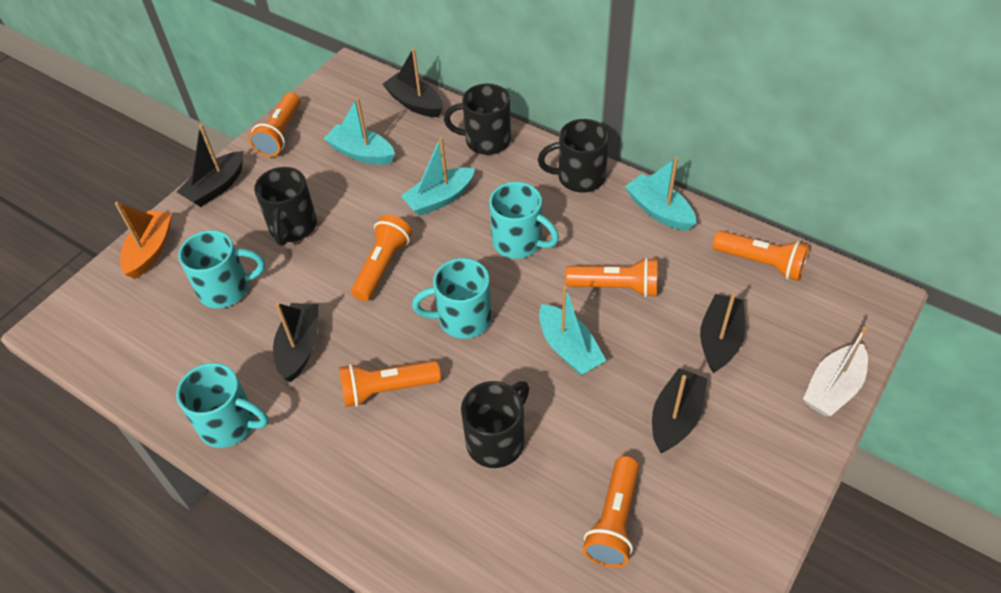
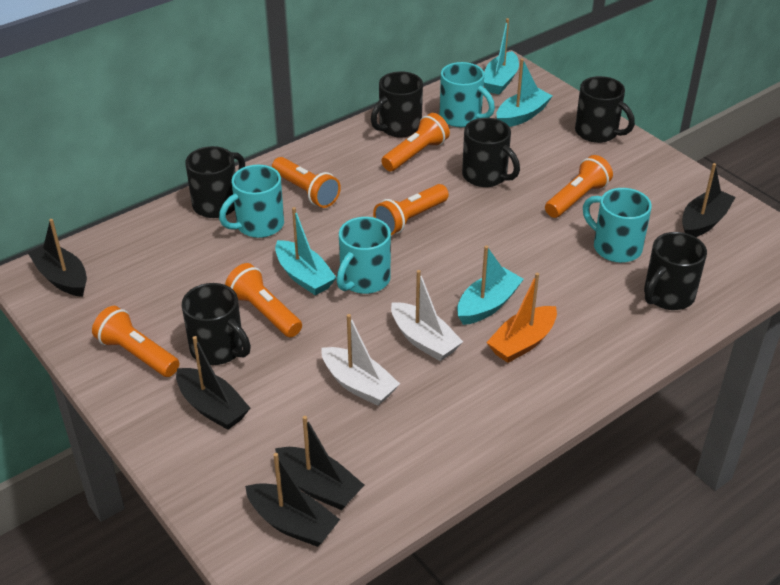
black mug: 4 -> 6
white boat: 1 -> 2

